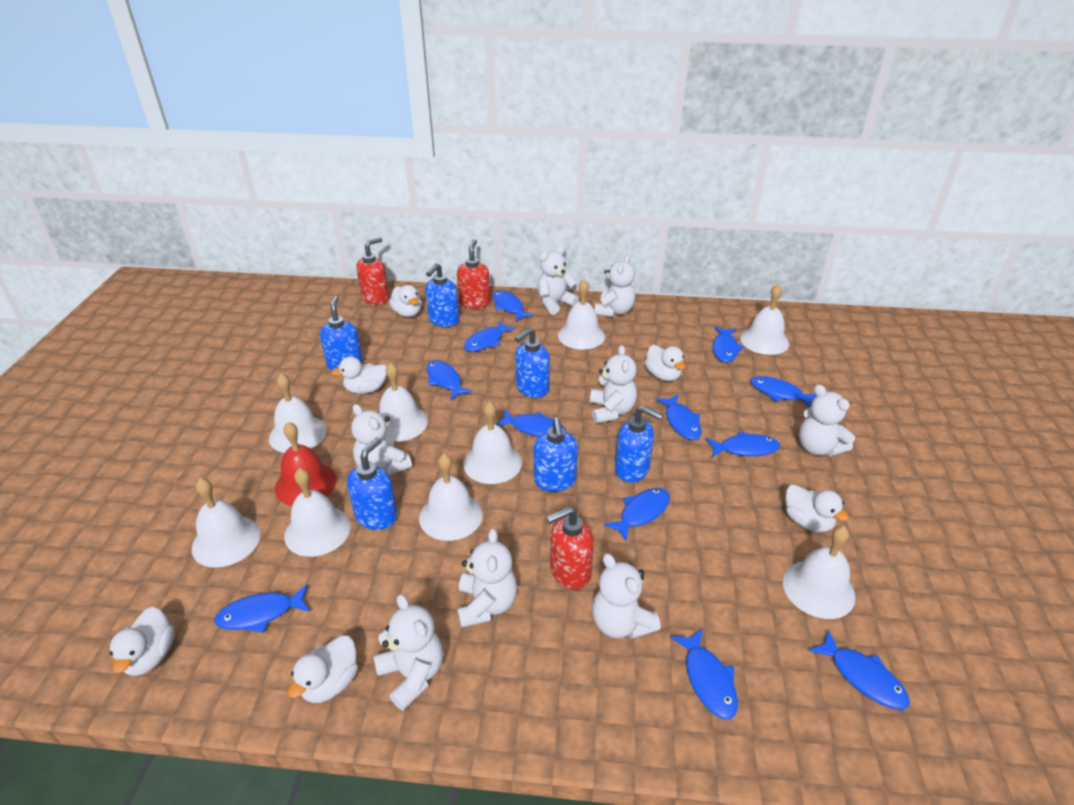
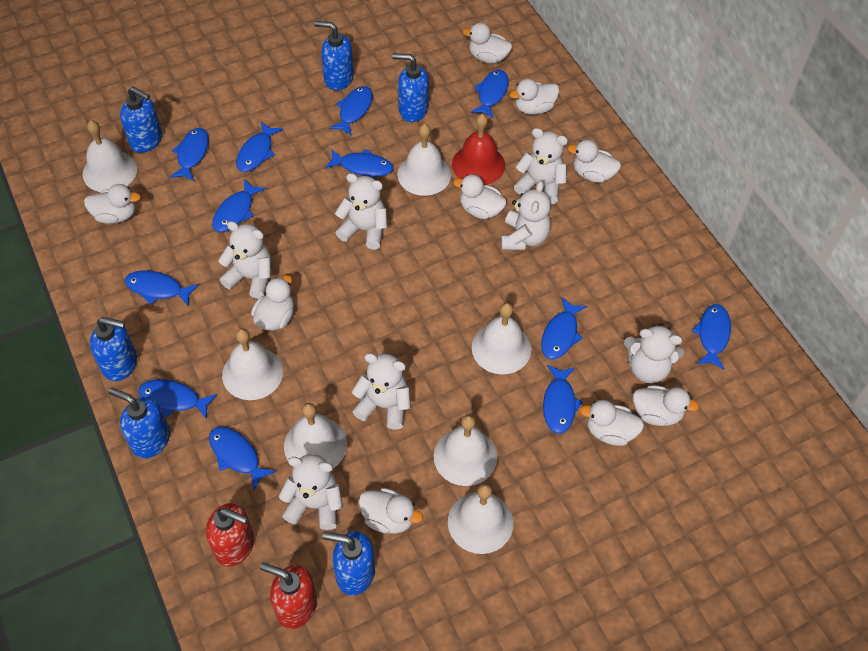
red soap dispenser: 3 -> 2
white bell: 9 -> 7
white duck: 6 -> 9
white teddy bear: 8 -> 7

